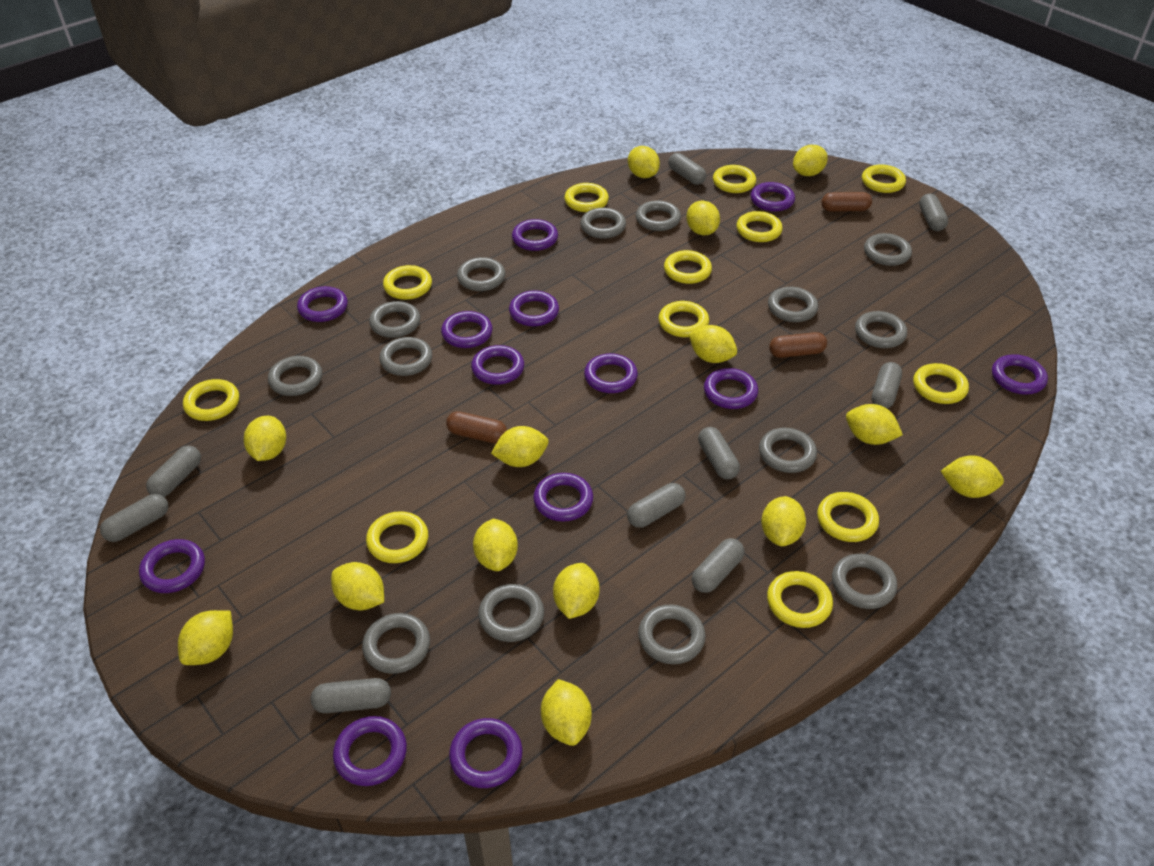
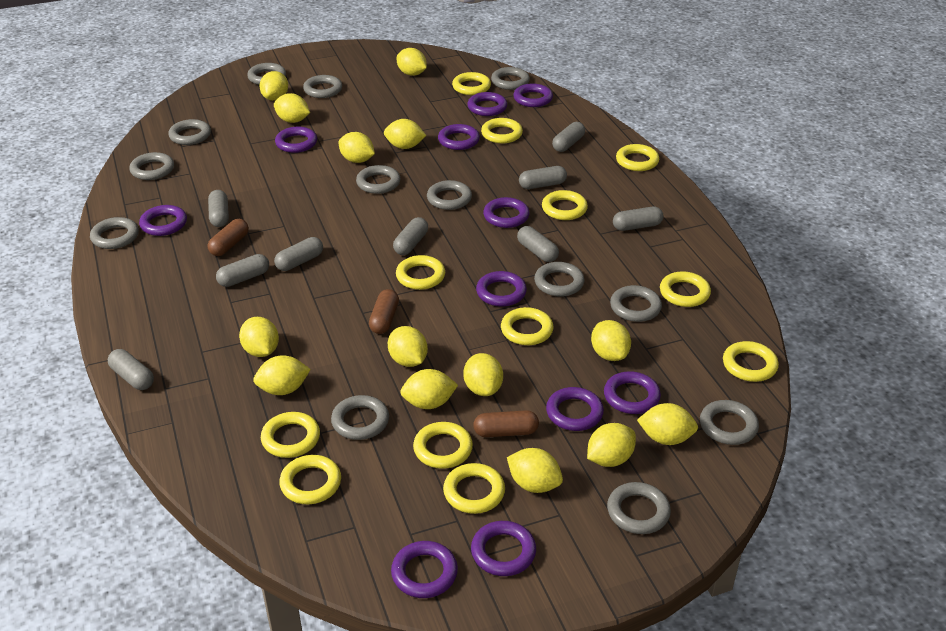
grey ring: 14 -> 13
purple ring: 13 -> 11

